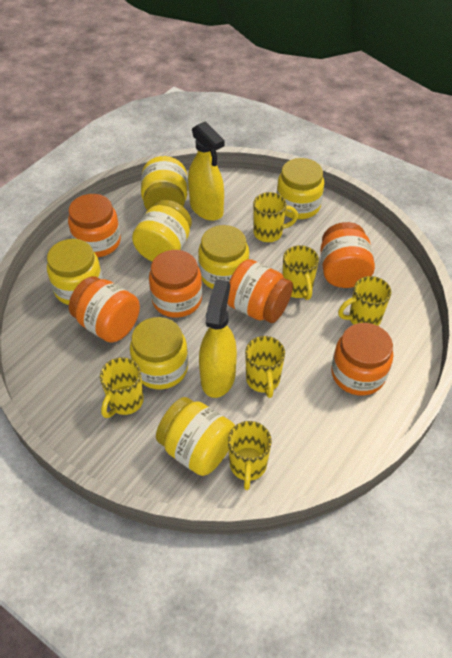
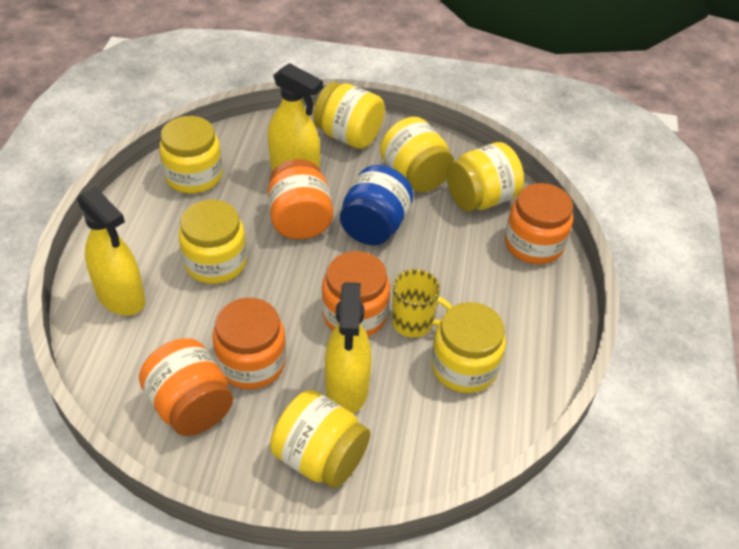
blue jar: 0 -> 1
orange jar: 6 -> 5
yellow mug: 6 -> 1
yellow spray bottle: 2 -> 3

